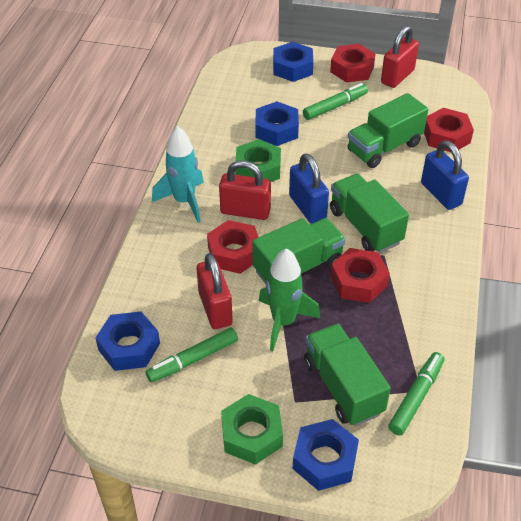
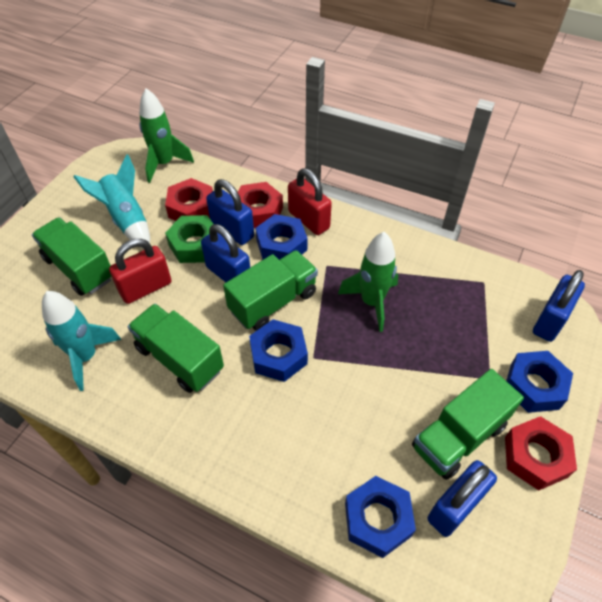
blue padlock: 2 -> 4
green marker: 3 -> 0
green nut: 2 -> 1
green rocket: 1 -> 2
red nut: 4 -> 3
red padlock: 3 -> 2
turquoise rocket: 1 -> 2

